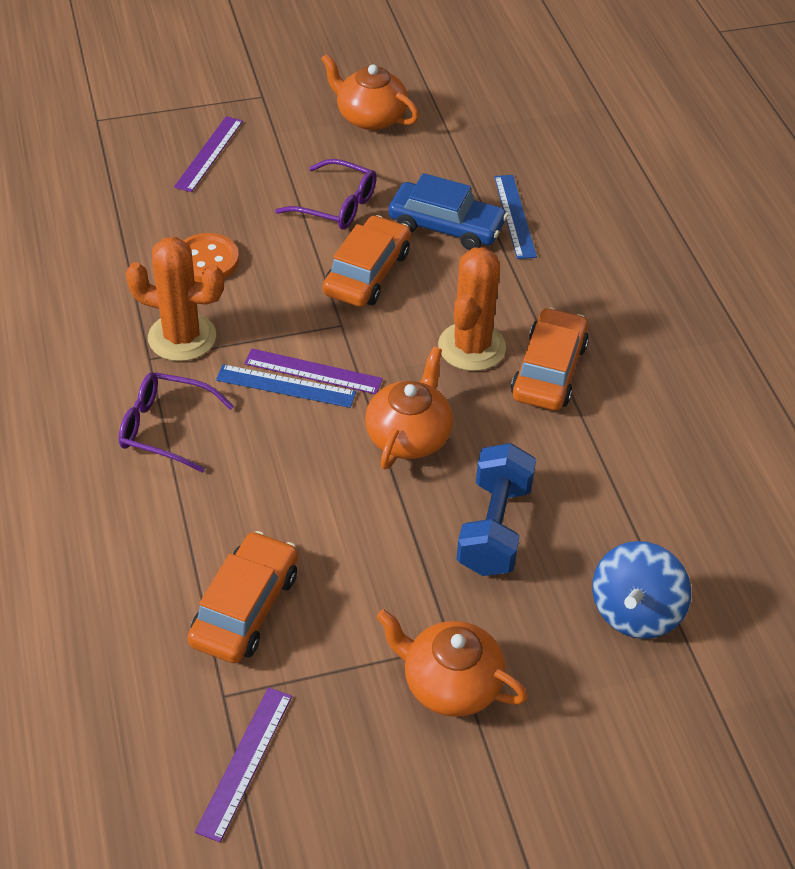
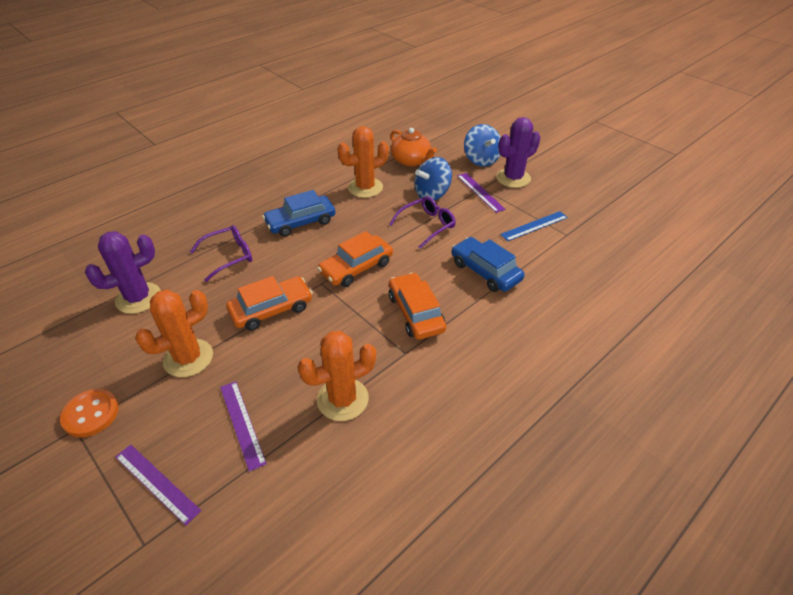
blue car: 1 -> 2
blue dumbbell: 1 -> 0
blue ruler: 2 -> 1
blue spinning top: 1 -> 2
orange cactus: 2 -> 3
orange teapot: 3 -> 1
purple cactus: 0 -> 2

